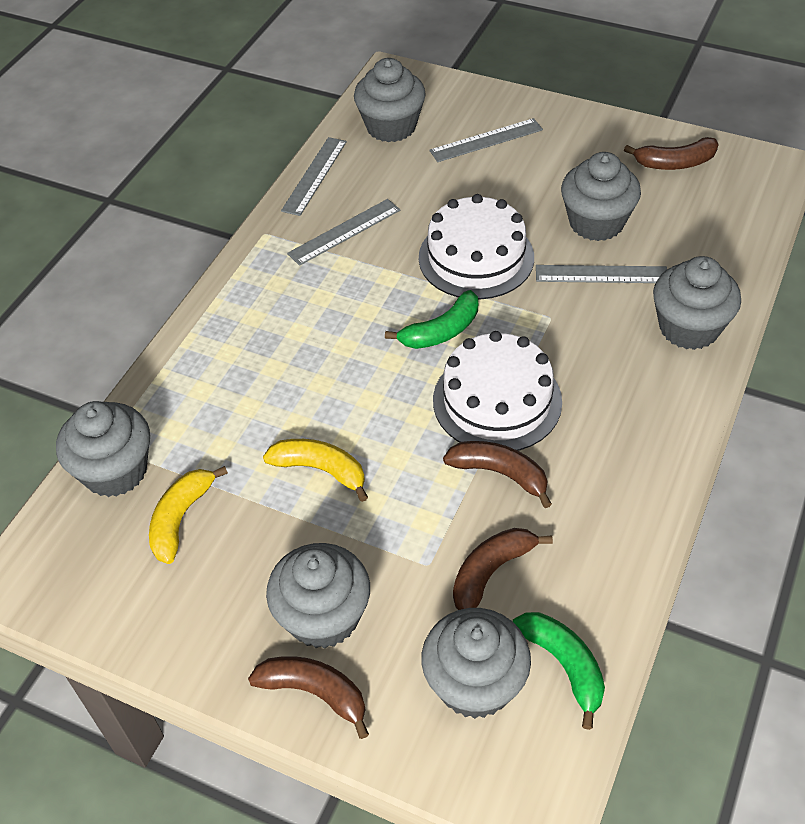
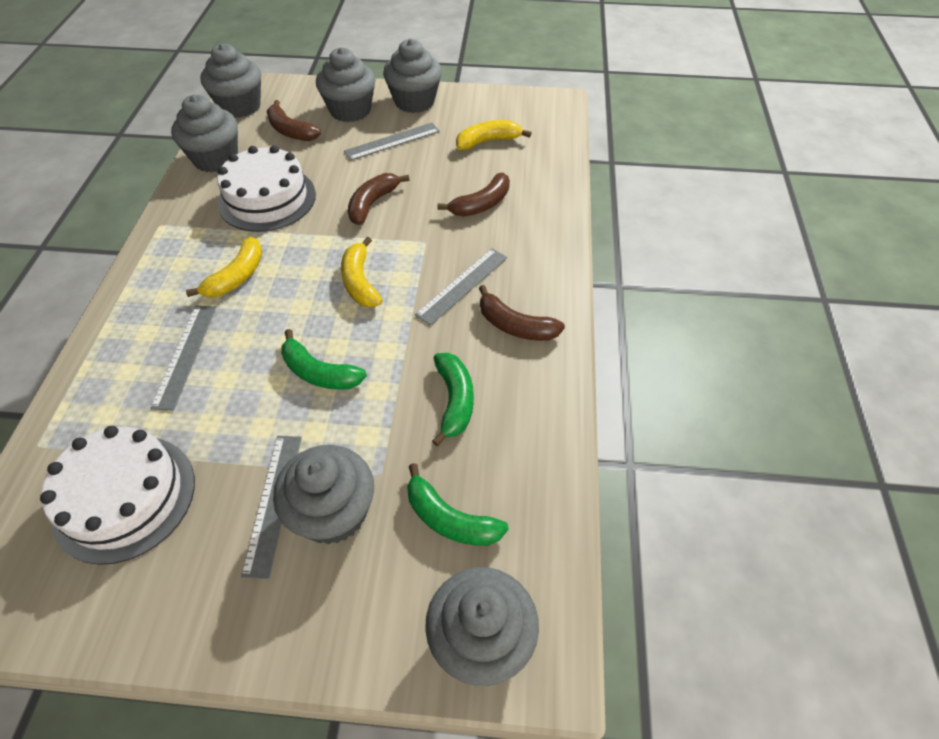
green banana: 2 -> 3
yellow banana: 2 -> 3

